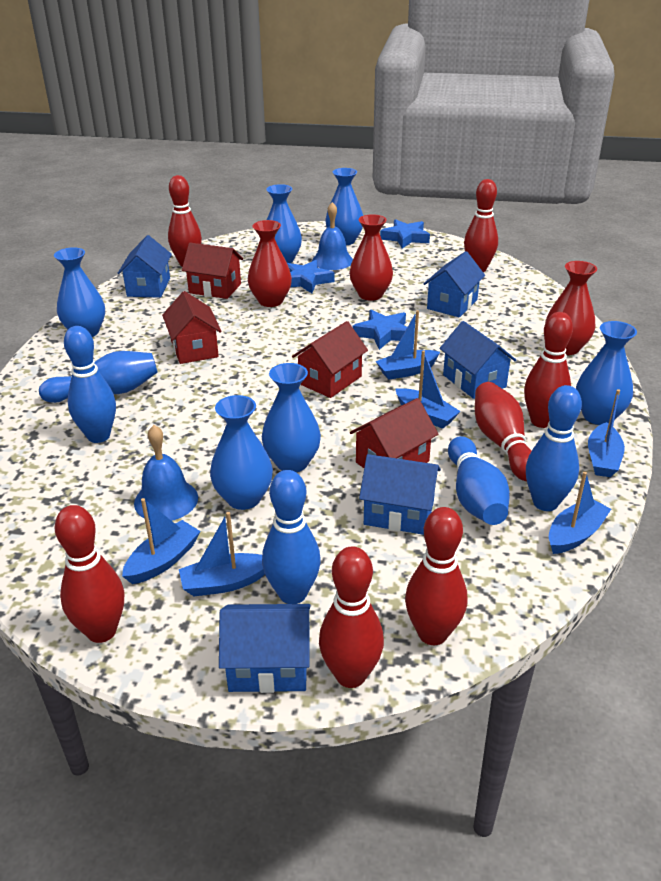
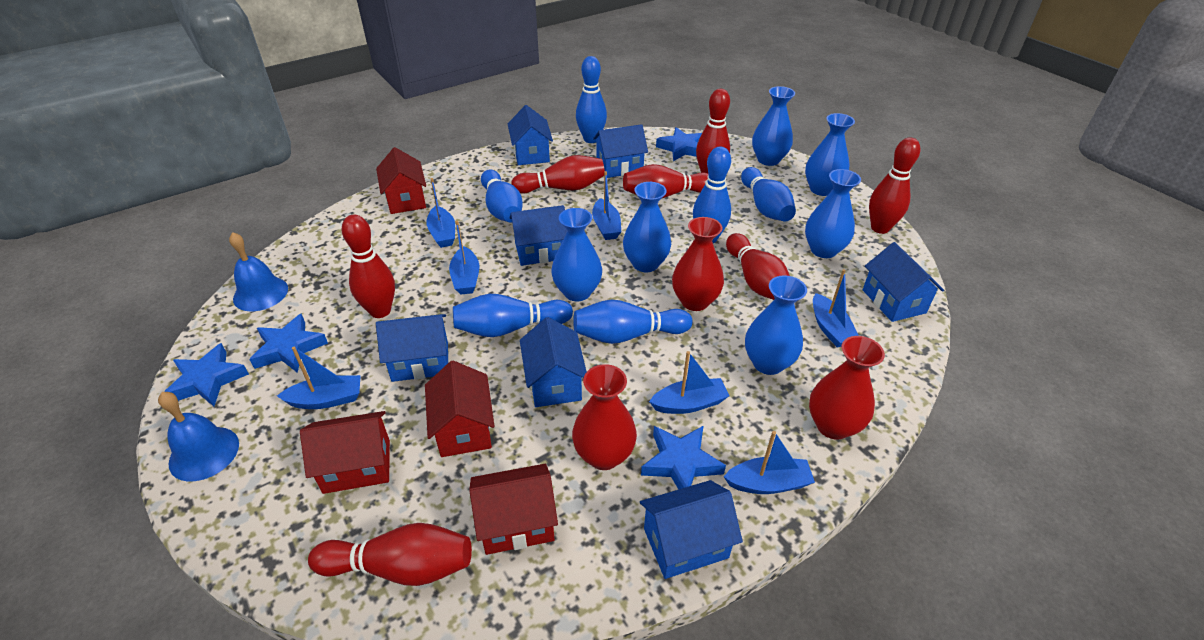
blue boat: 6 -> 7
blue bowling pin: 5 -> 6
blue house: 5 -> 7
blue star: 3 -> 4

